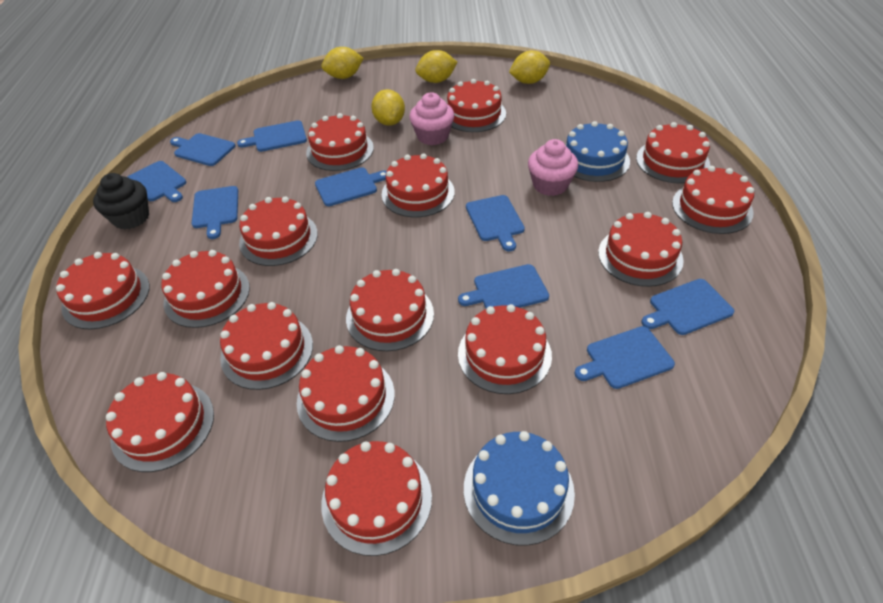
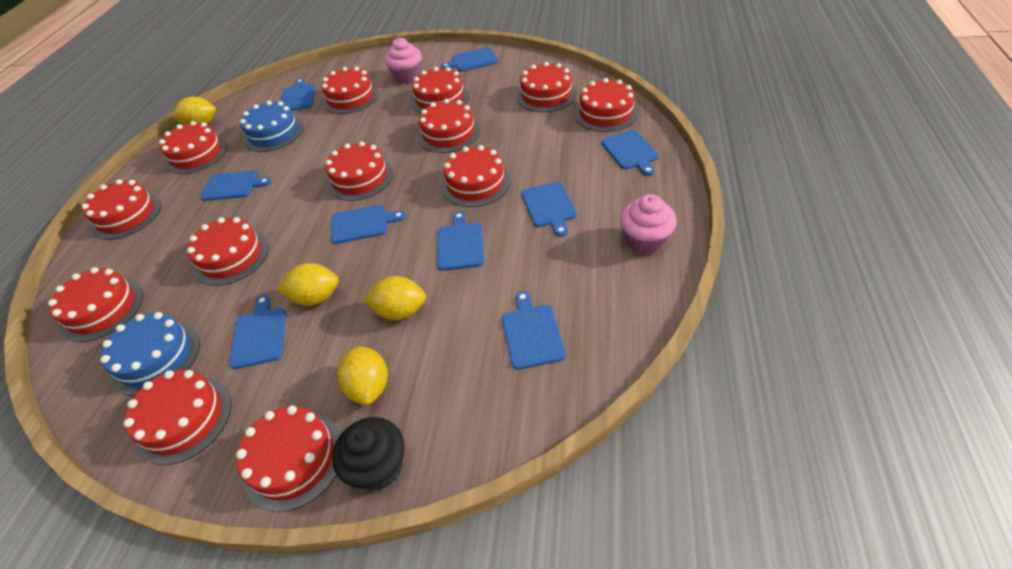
red cake: 15 -> 13

